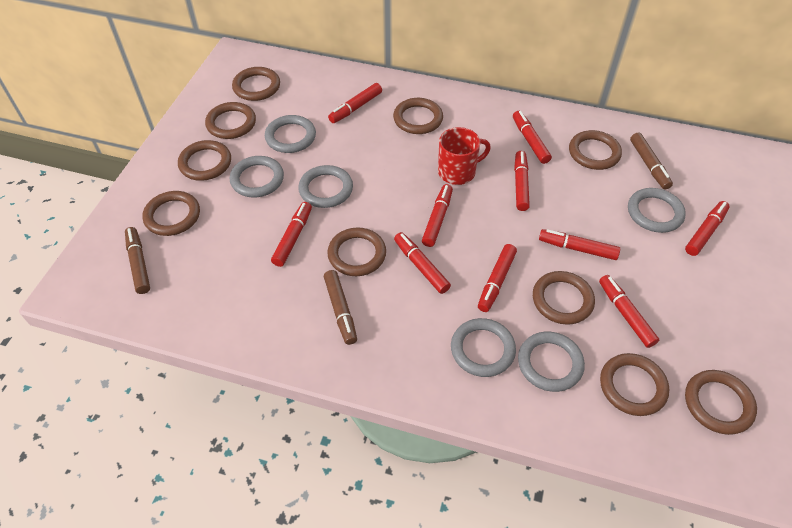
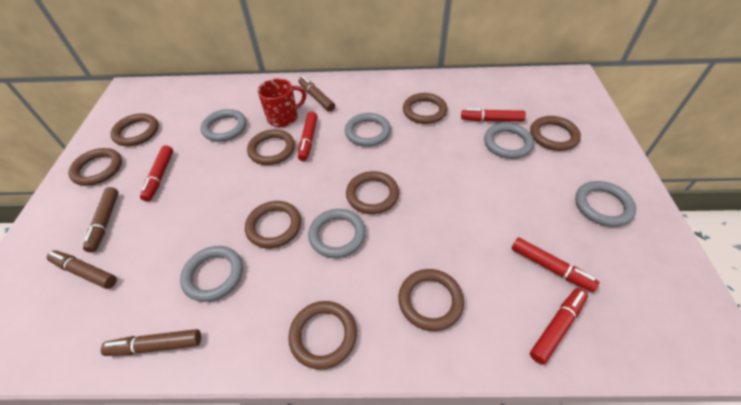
brown marker: 3 -> 4
brown ring: 10 -> 9
red marker: 10 -> 5

